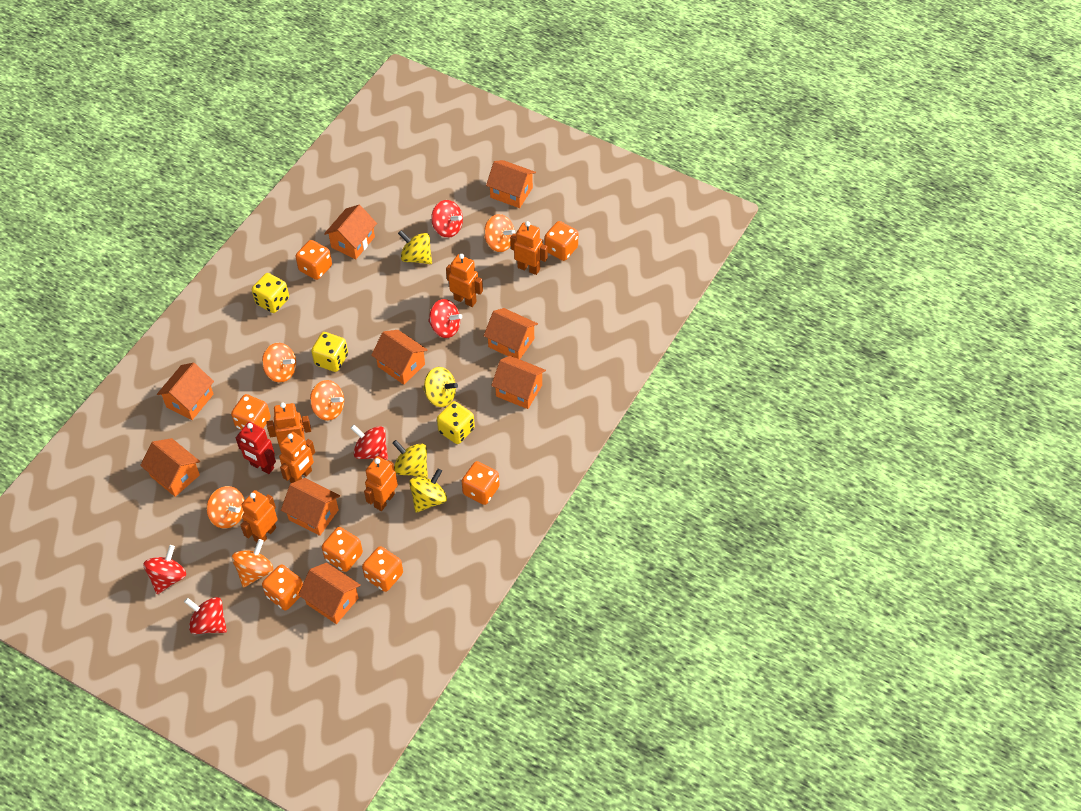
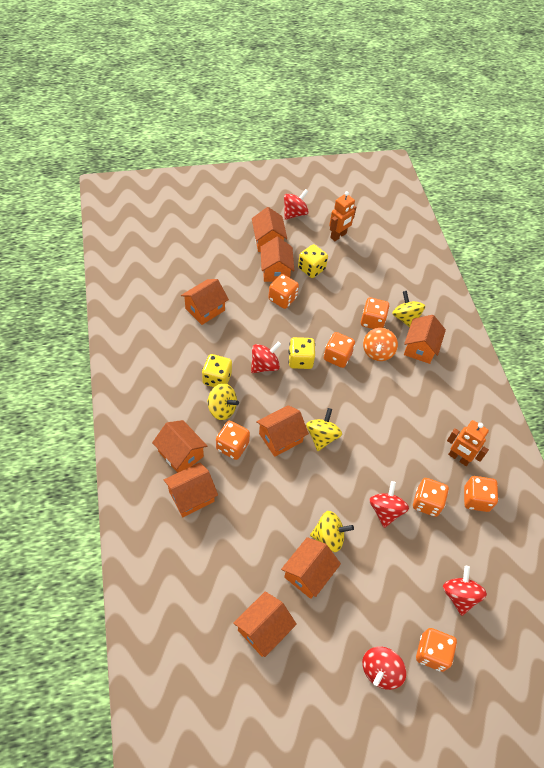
orange robot: 6 -> 2
orange spinning top: 5 -> 1
red robot: 1 -> 0

